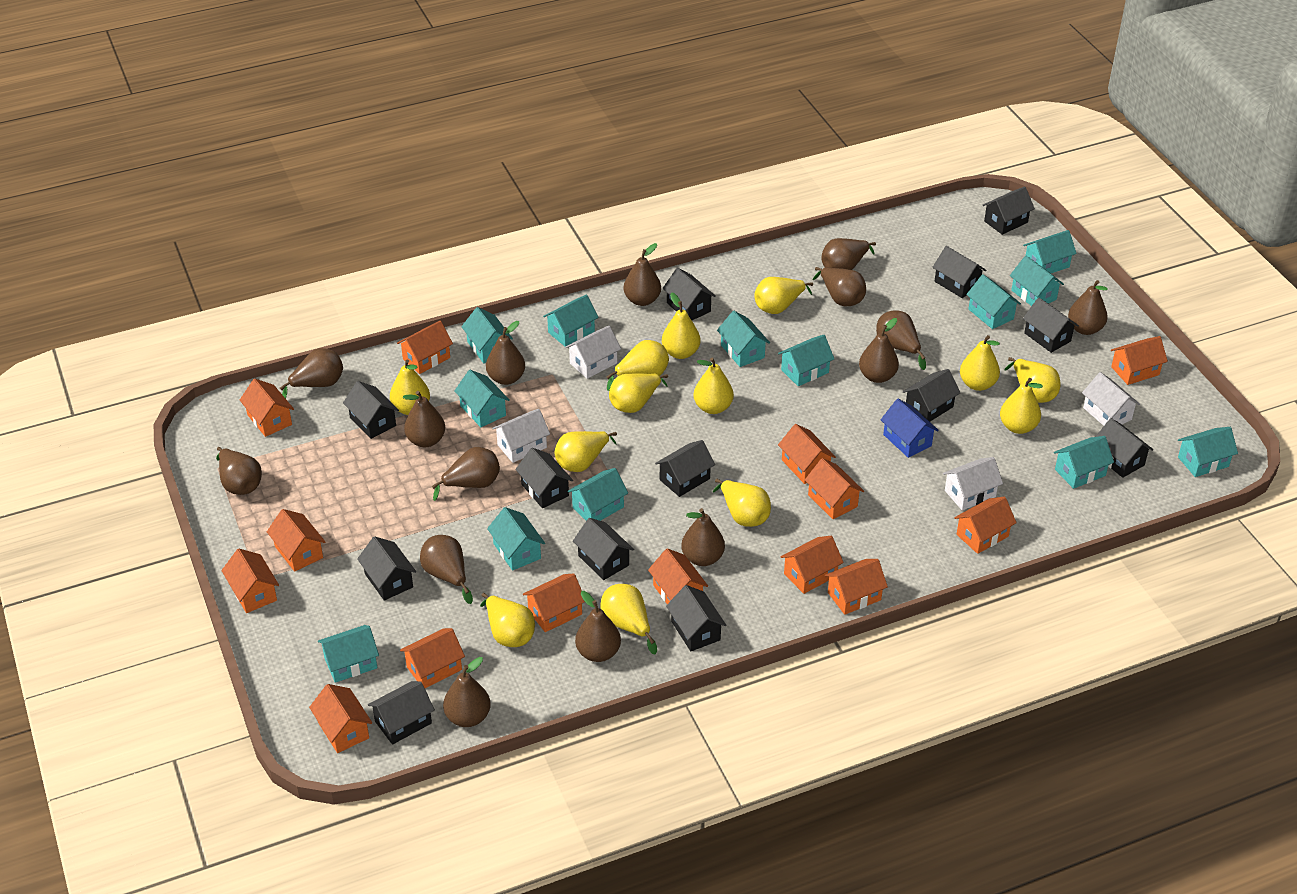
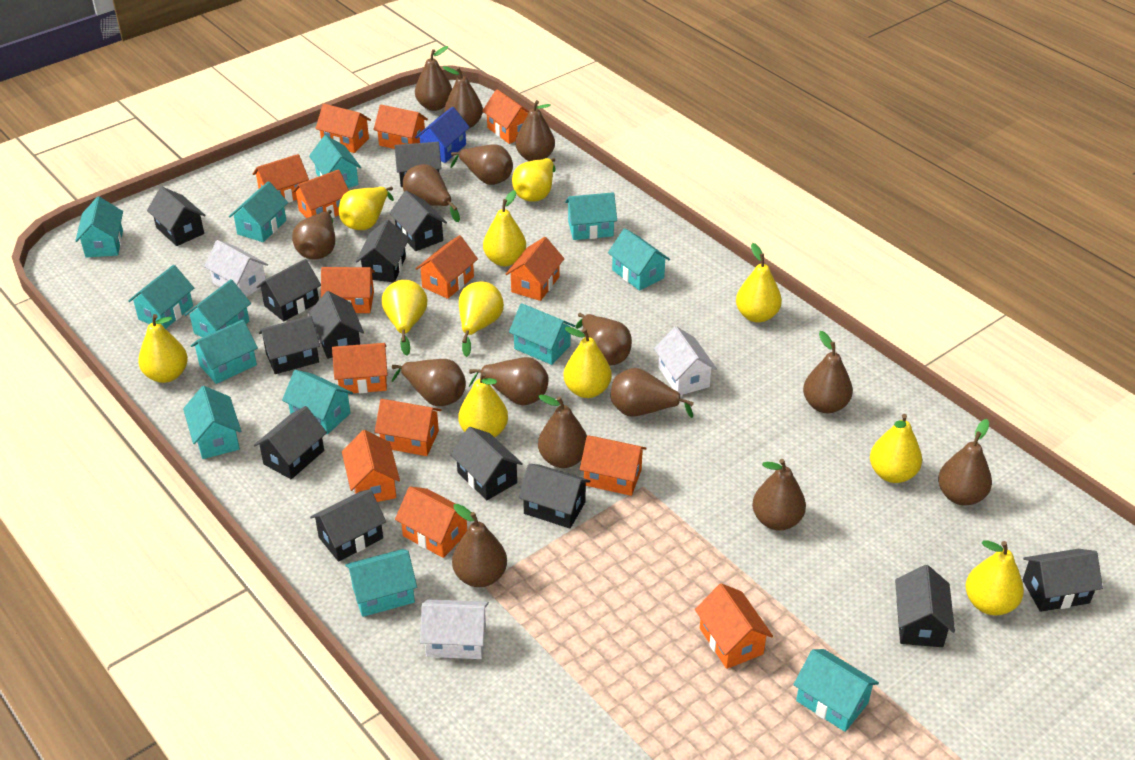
white house: 4 -> 3
yellow pear: 13 -> 11

